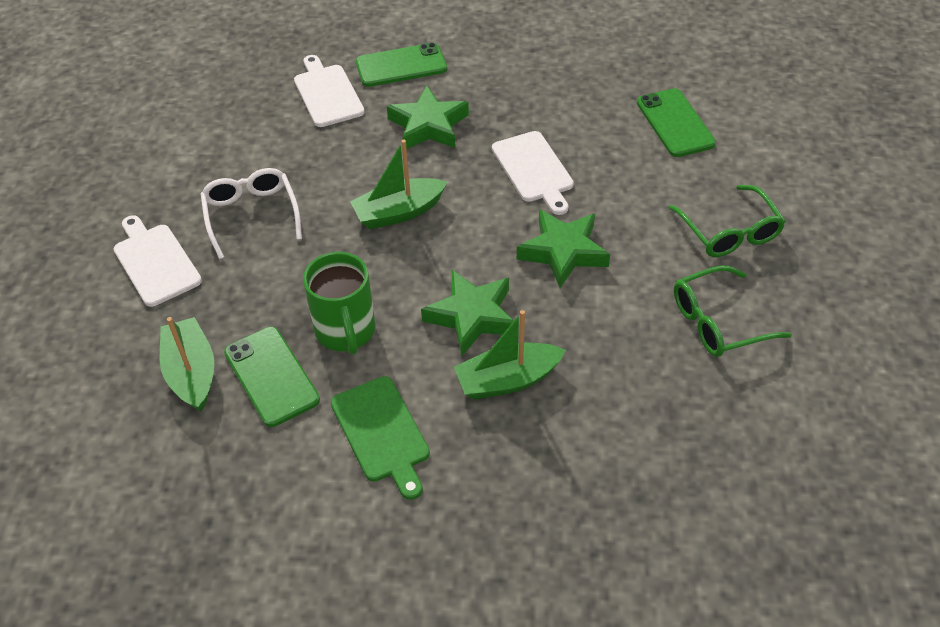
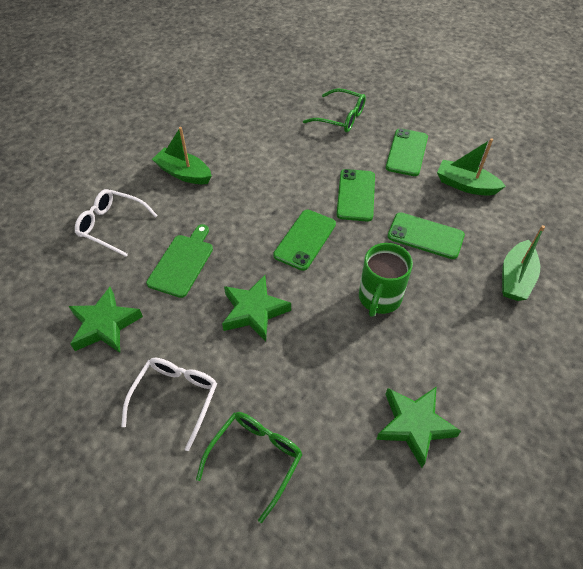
green phone: 3 -> 4
white cutting board: 3 -> 0
white glasses: 1 -> 2

